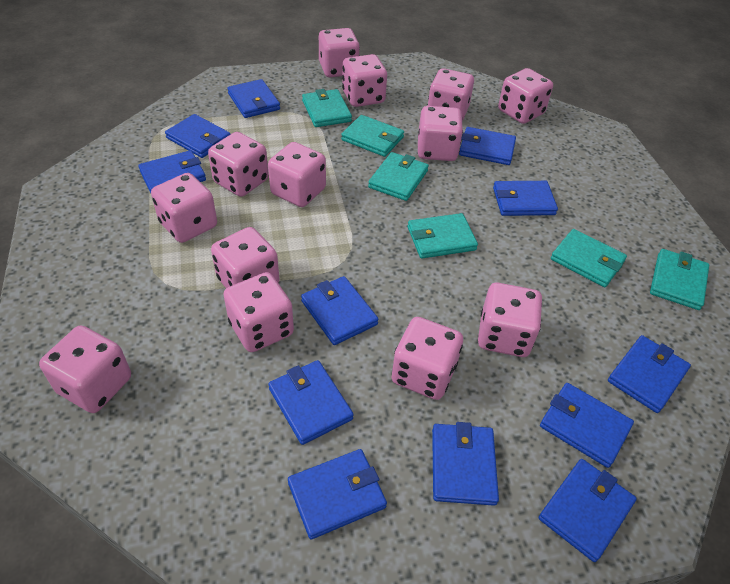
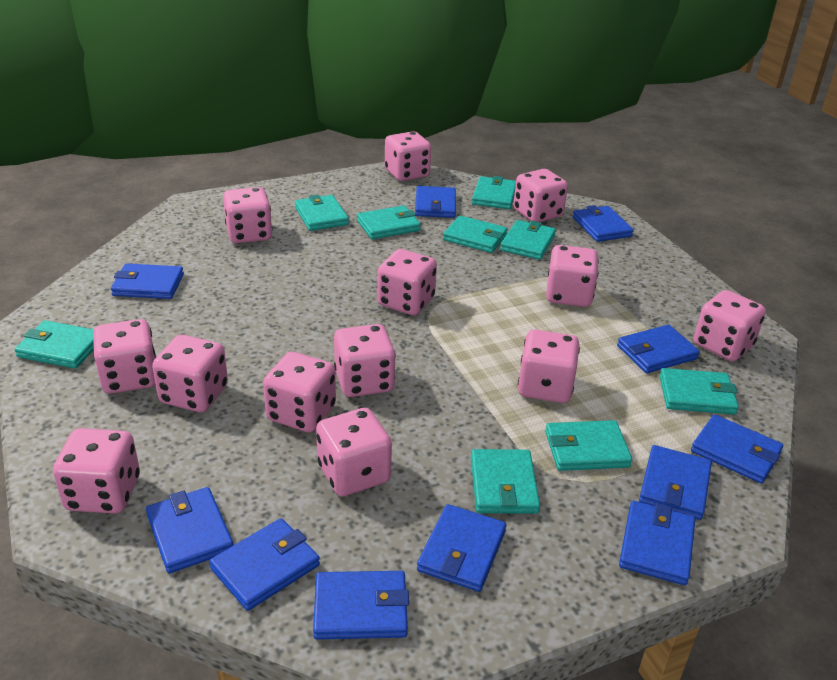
blue wallet: 12 -> 11
turquoise wallet: 6 -> 9

